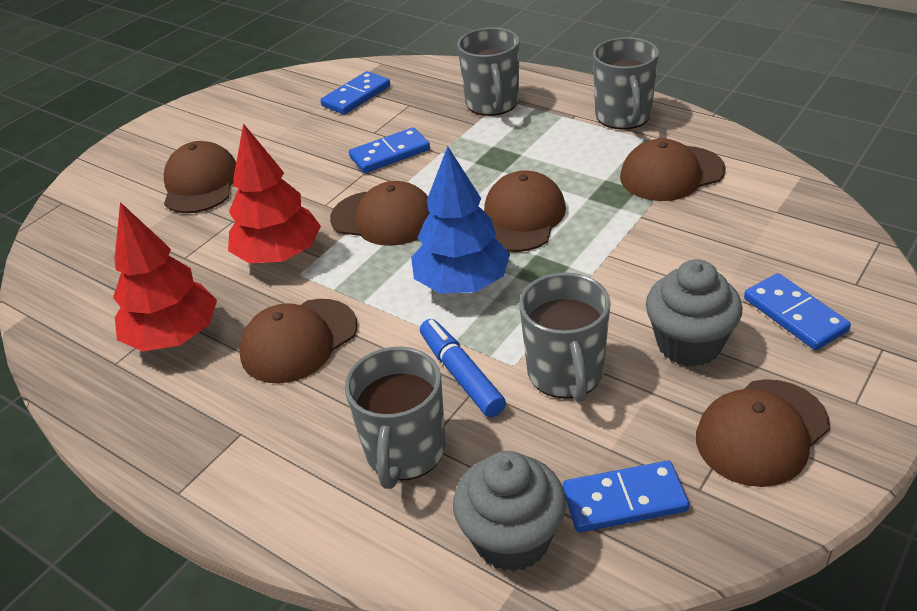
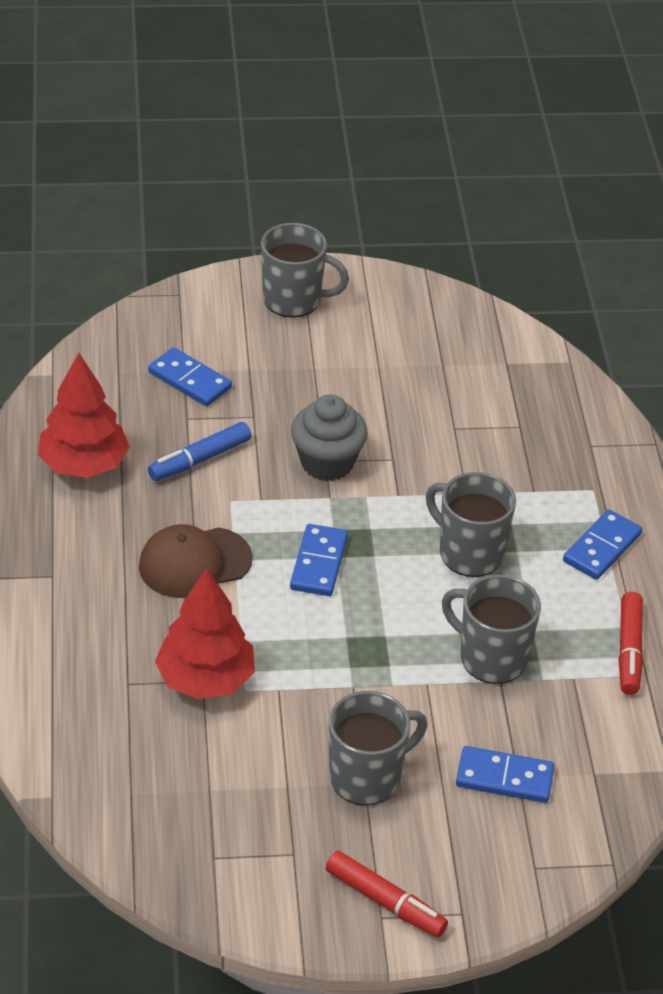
blue tree: 1 -> 0
brown cap: 6 -> 1
grey cupcake: 2 -> 1
red marker: 0 -> 2

